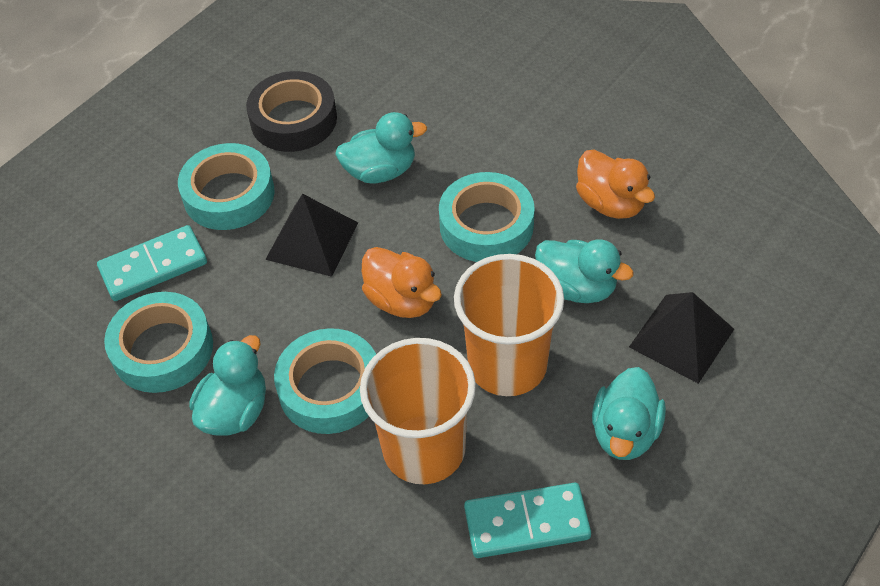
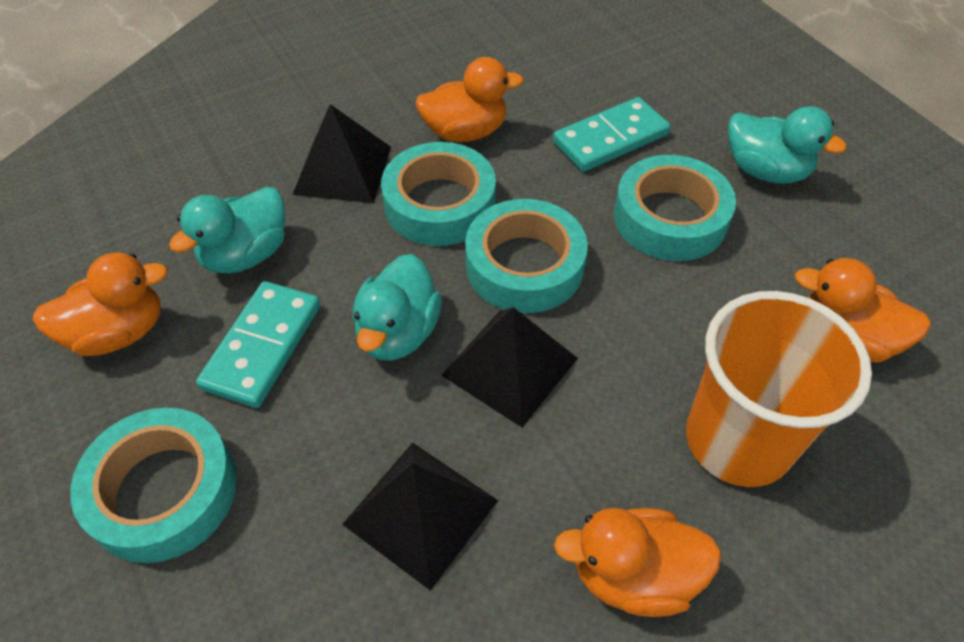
black pyramid: 2 -> 3
black tape: 1 -> 0
orange cup: 2 -> 1
orange duck: 2 -> 4
turquoise duck: 4 -> 3

